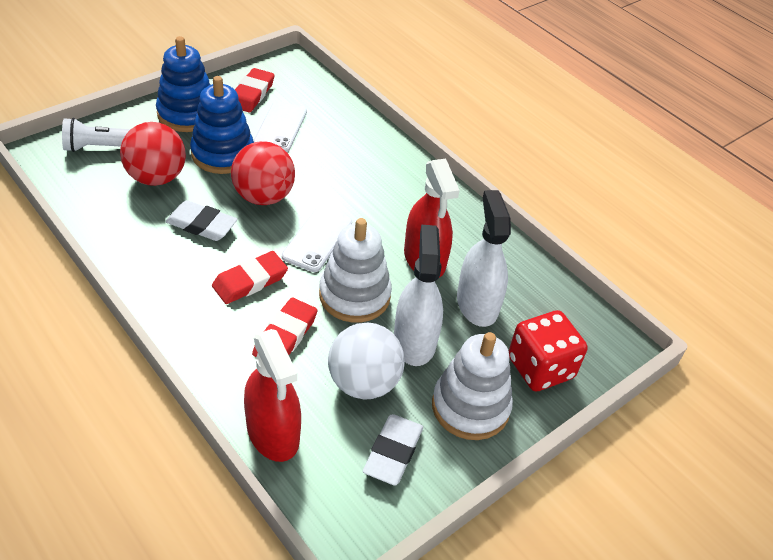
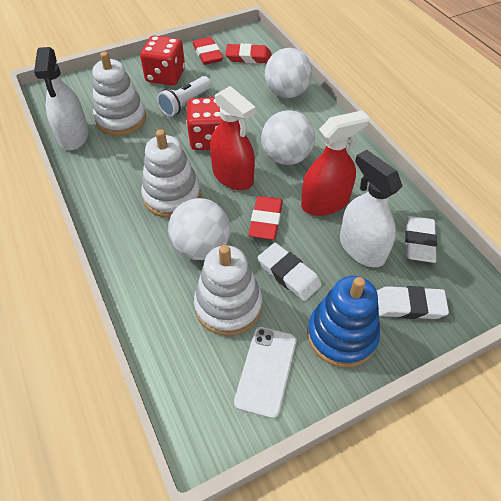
blue stacking toy: 2 -> 1
red ball: 2 -> 0
red dice: 1 -> 2
white ball: 1 -> 3
white eraser: 2 -> 3
white phone: 2 -> 1
white stacking toy: 2 -> 3

